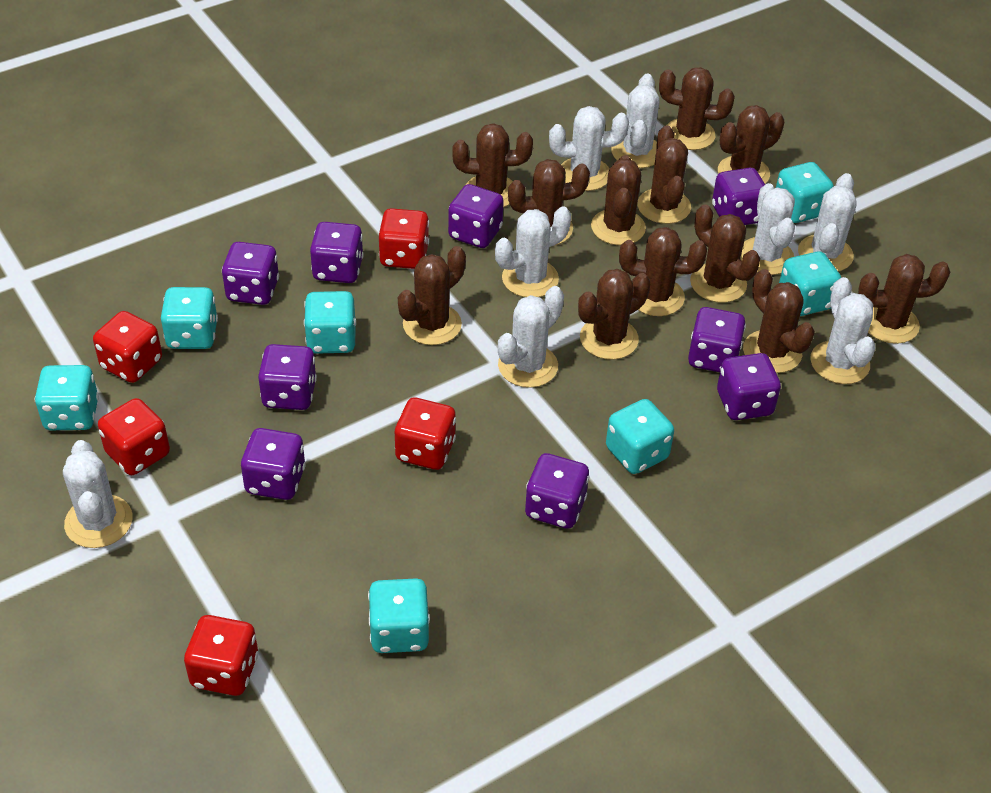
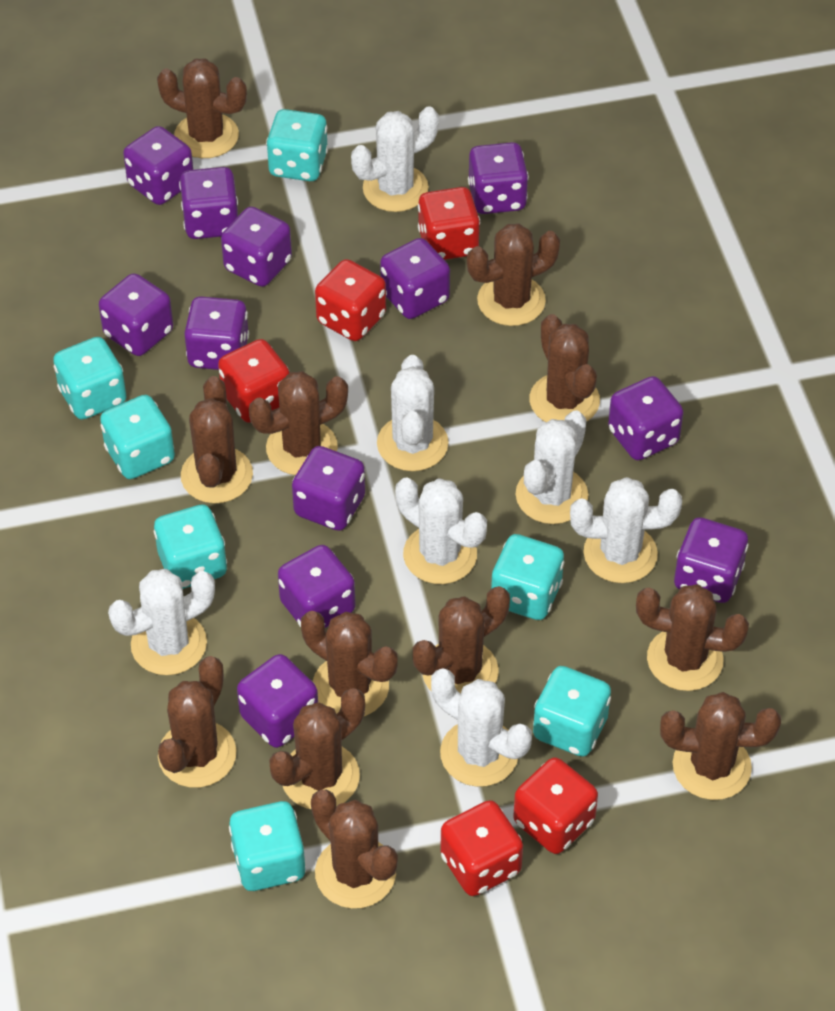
purple dice: 9 -> 12
white cactus: 8 -> 7

